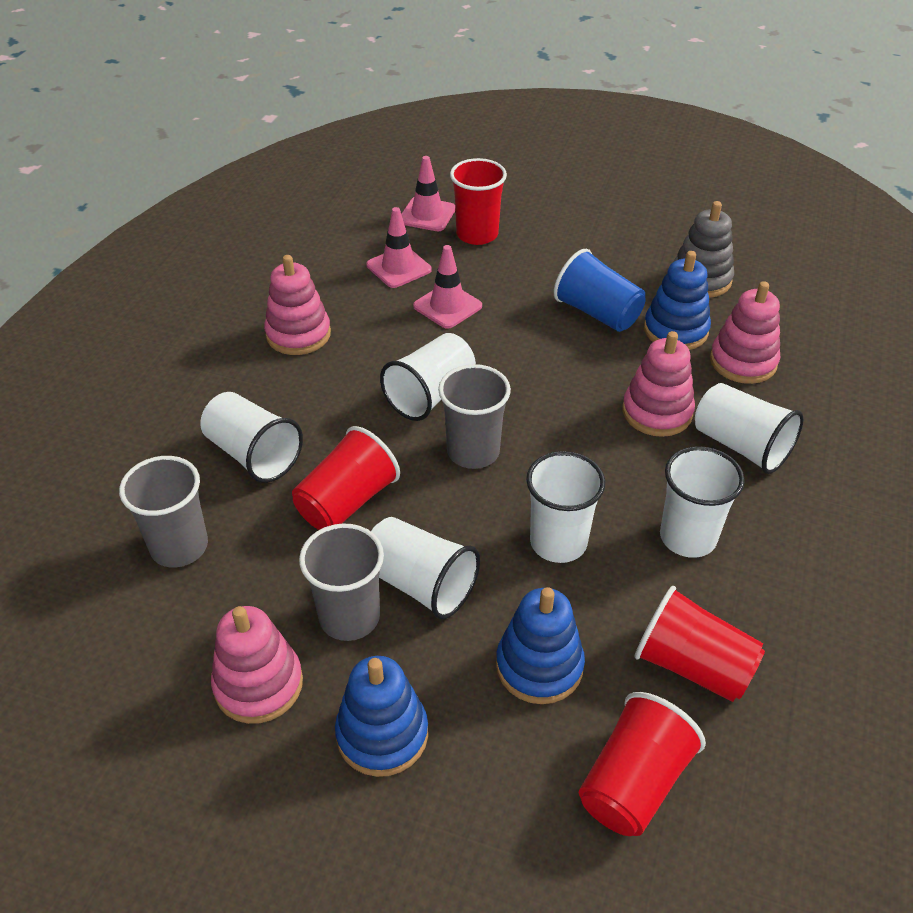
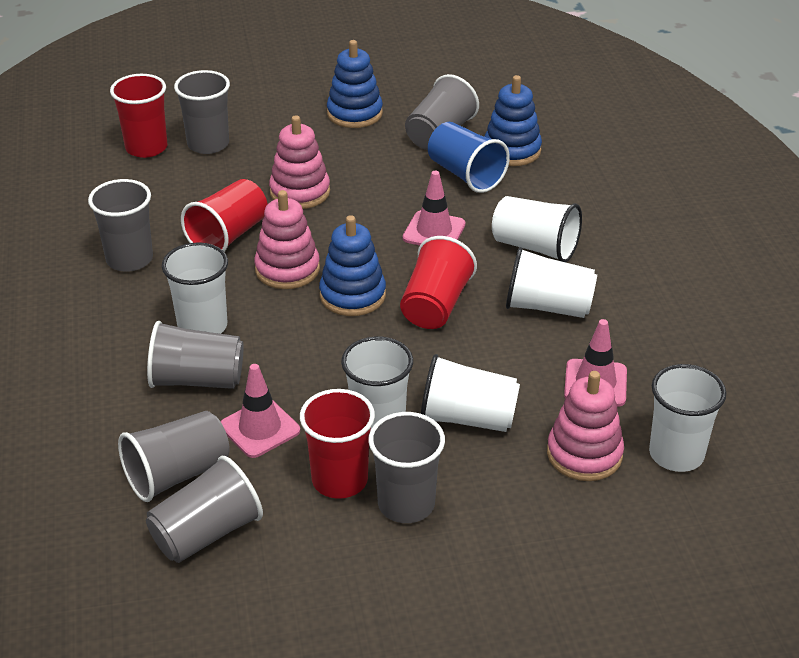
grey cup: 3 -> 7
grey stacking toy: 1 -> 0
pink stacking toy: 4 -> 3

